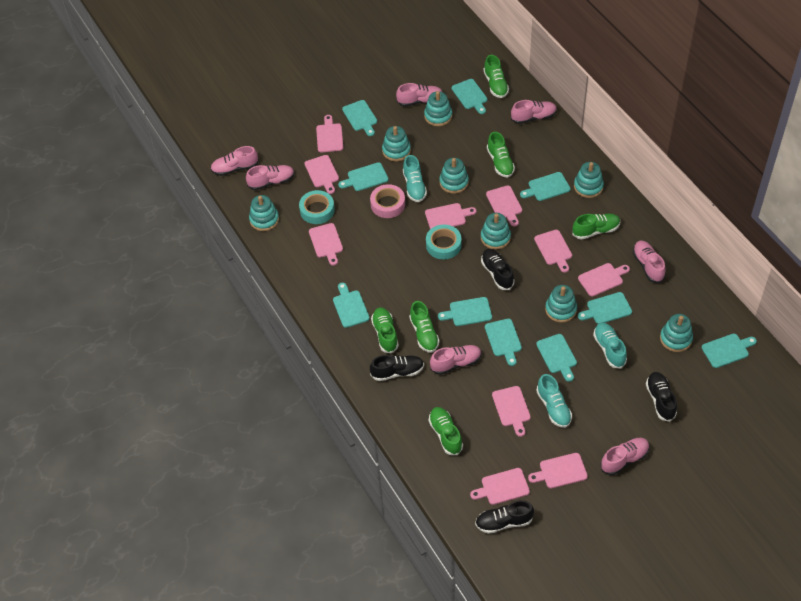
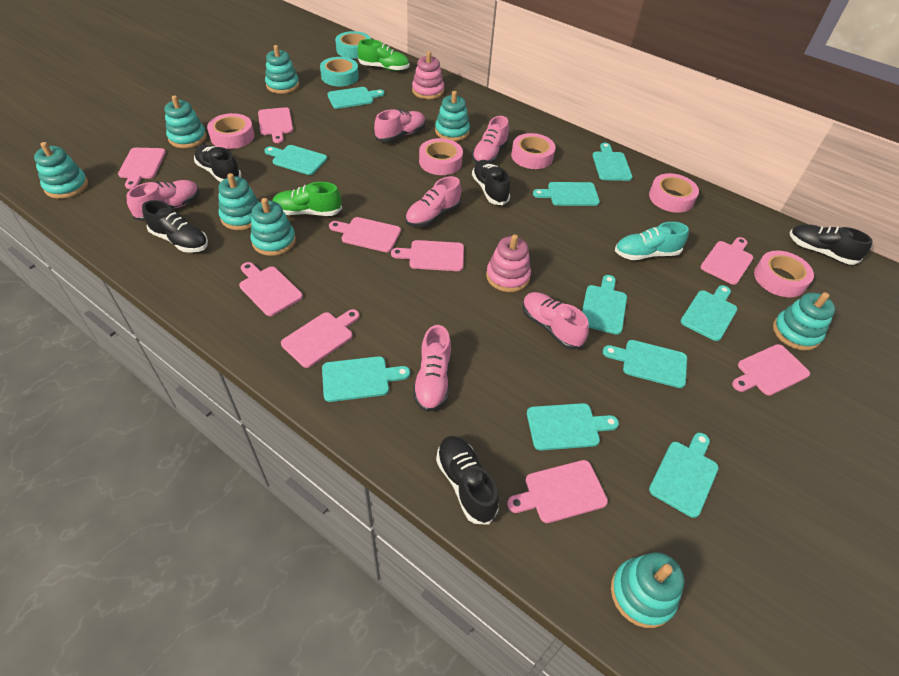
black shoe: 4 -> 5
green shoe: 6 -> 2
pink cutting board: 10 -> 9
pink shoe: 7 -> 6
pink stacking toy: 0 -> 2
pink tape: 1 -> 5
turquoise shoe: 3 -> 1

